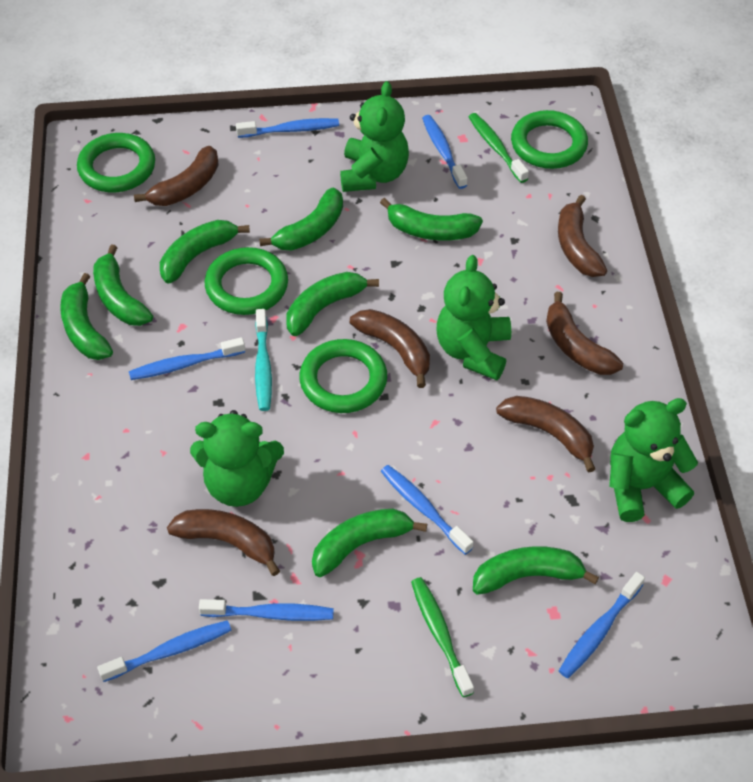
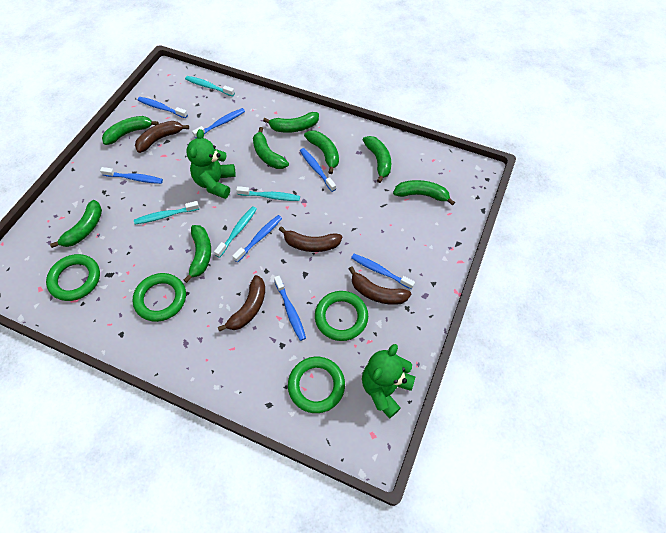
brown banana: 6 -> 4
green teddy bear: 4 -> 2
green toothbrush: 2 -> 0
turquoise toothbrush: 1 -> 4

